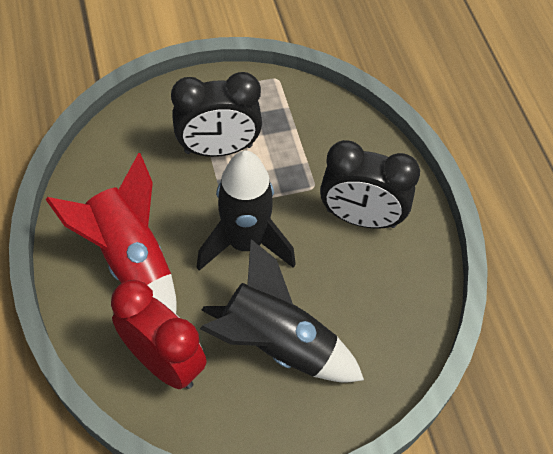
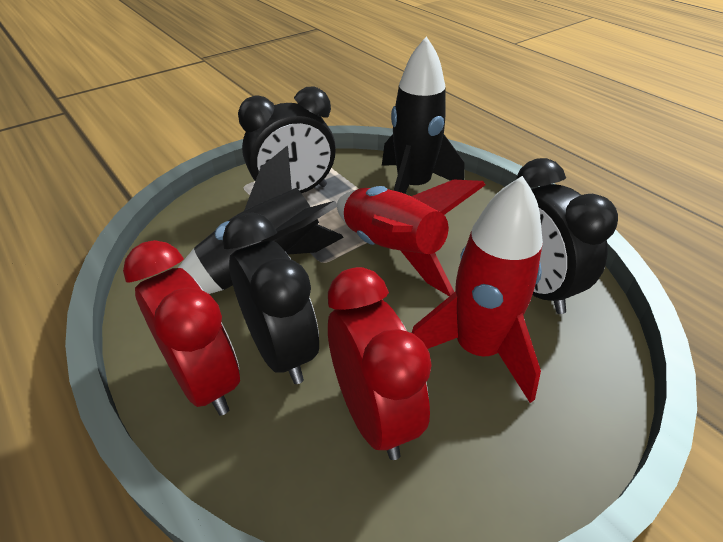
black clock: 2 -> 3
red clock: 1 -> 2
red rocket: 1 -> 2

